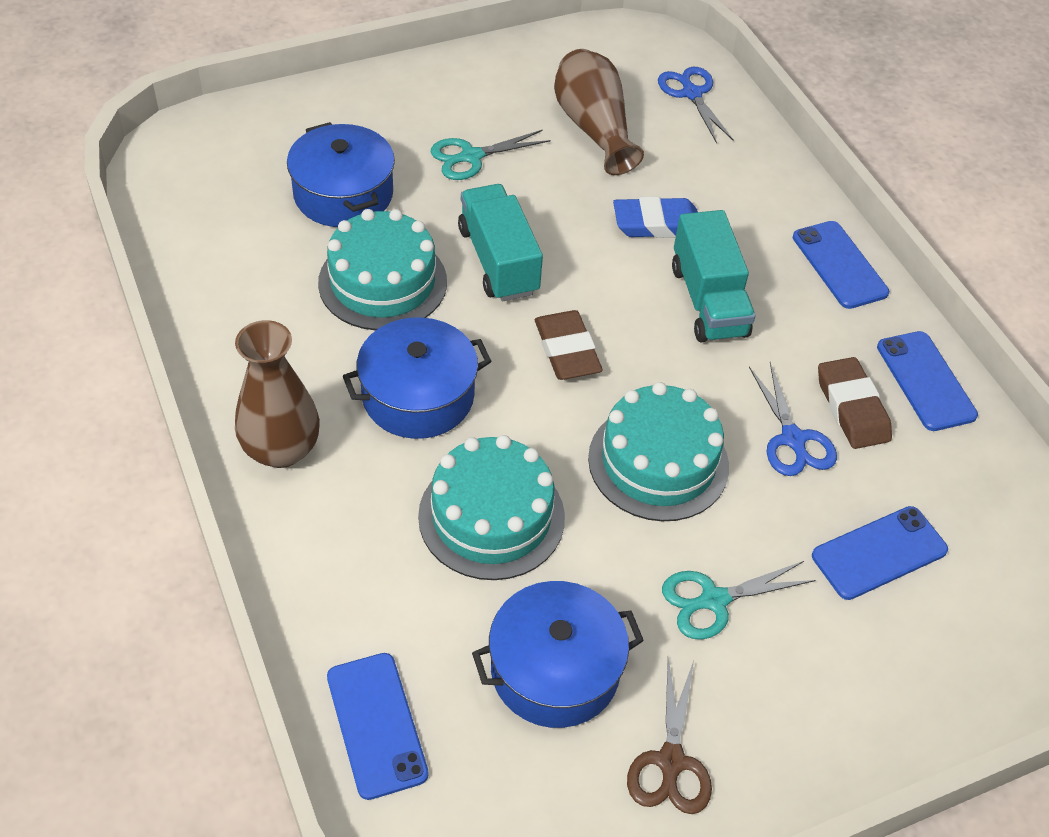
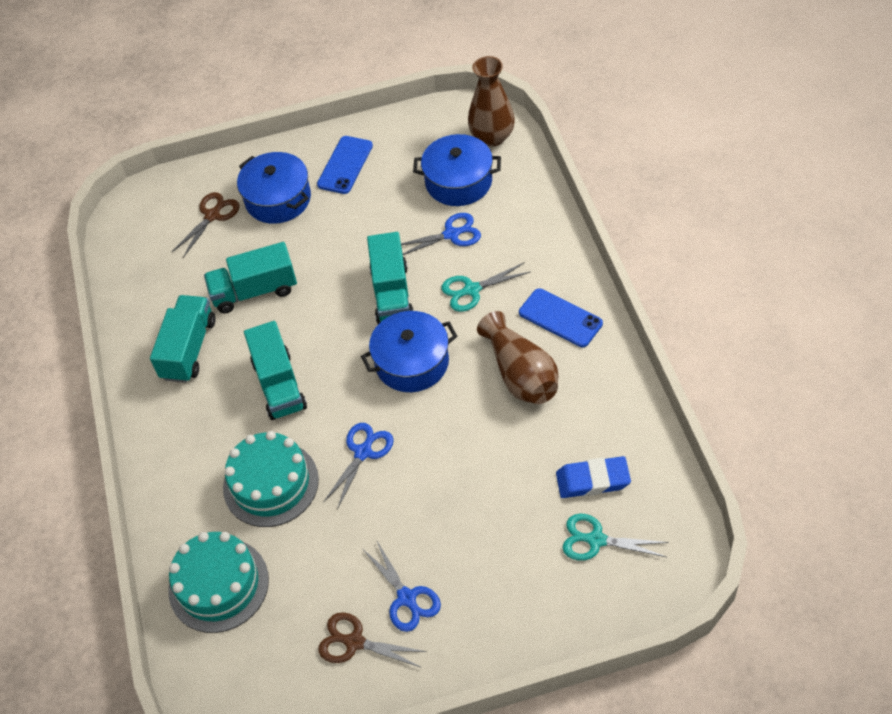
blue phone: 4 -> 2
blue scissors: 2 -> 3
brown eraser: 2 -> 0
brown scissors: 1 -> 2
turquoise cake: 3 -> 2
turquoise truck: 2 -> 4

